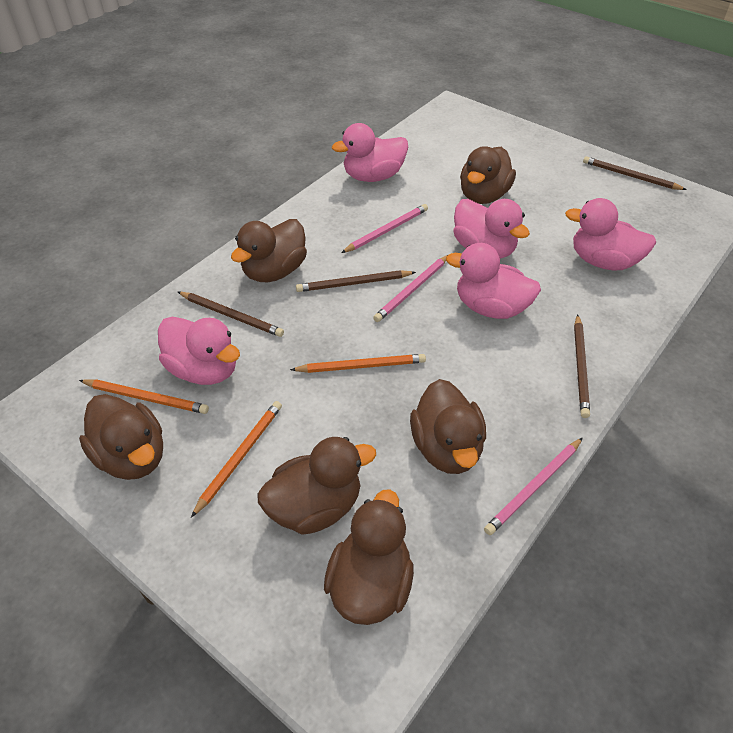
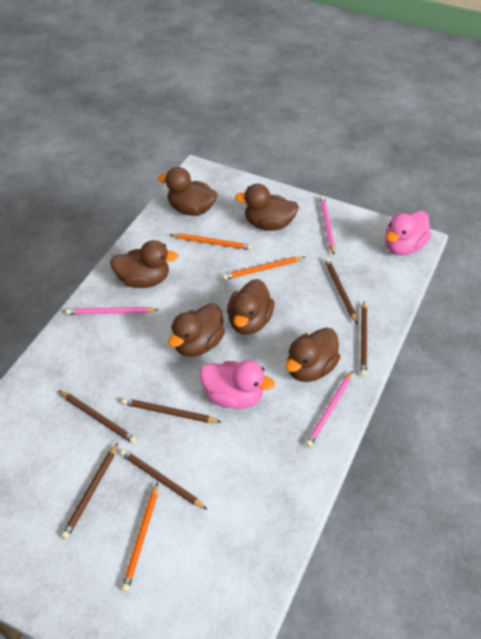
brown pencil: 4 -> 6
pink duck: 5 -> 2

